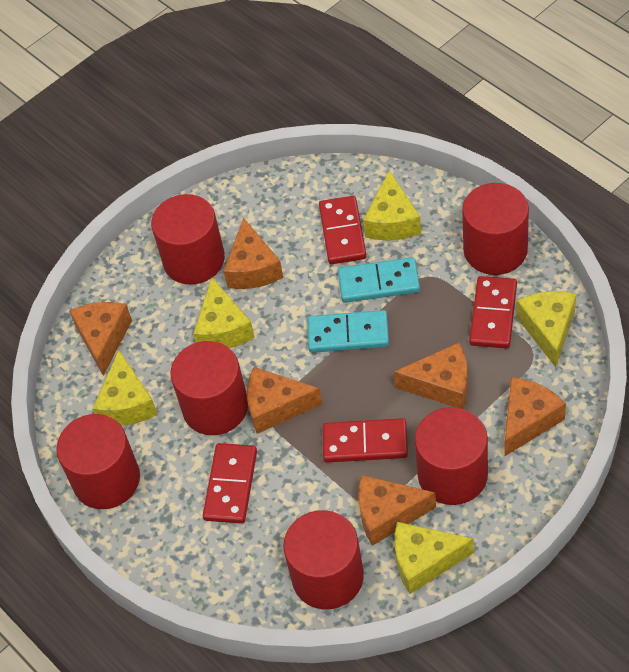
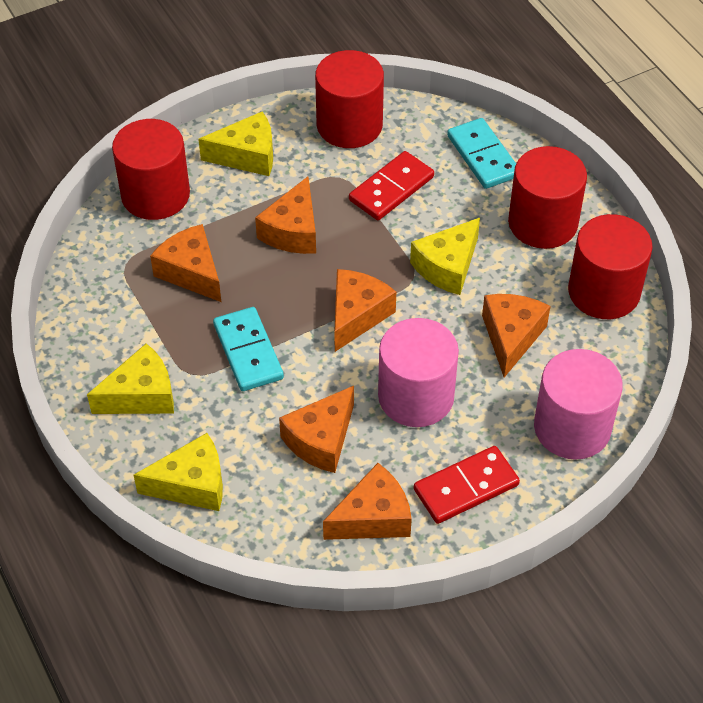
pink cylinder: 0 -> 2
red cylinder: 6 -> 4
red domino: 4 -> 2
yellow cheese: 5 -> 4

